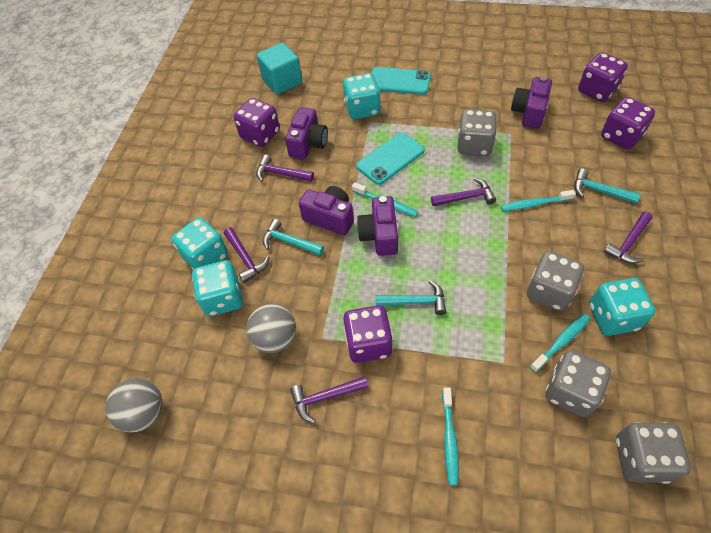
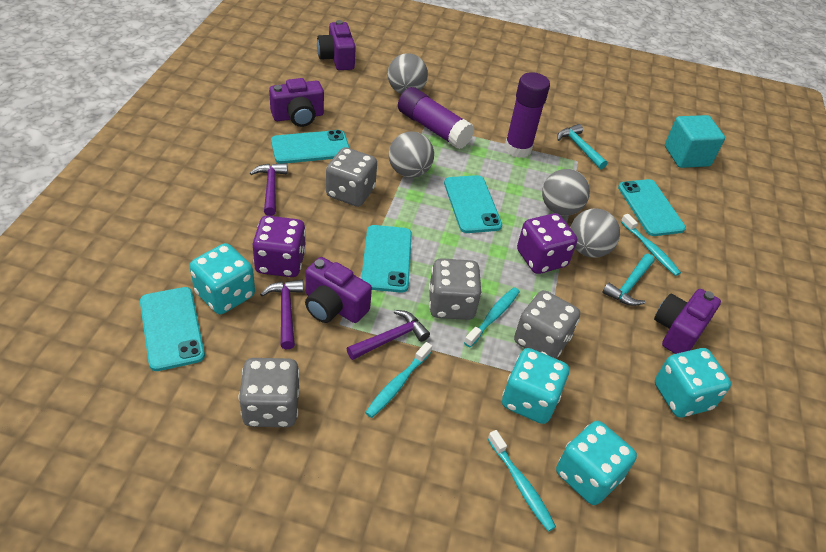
grey ball: 2 -> 4
purple dice: 4 -> 2
purple glue stick: 0 -> 2
purple hammer: 5 -> 3
turquoise hammer: 3 -> 2
turquoise phone: 2 -> 5

